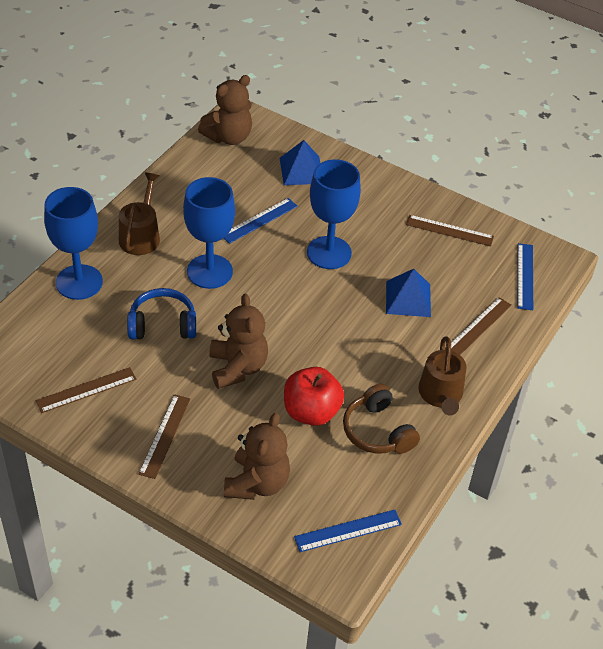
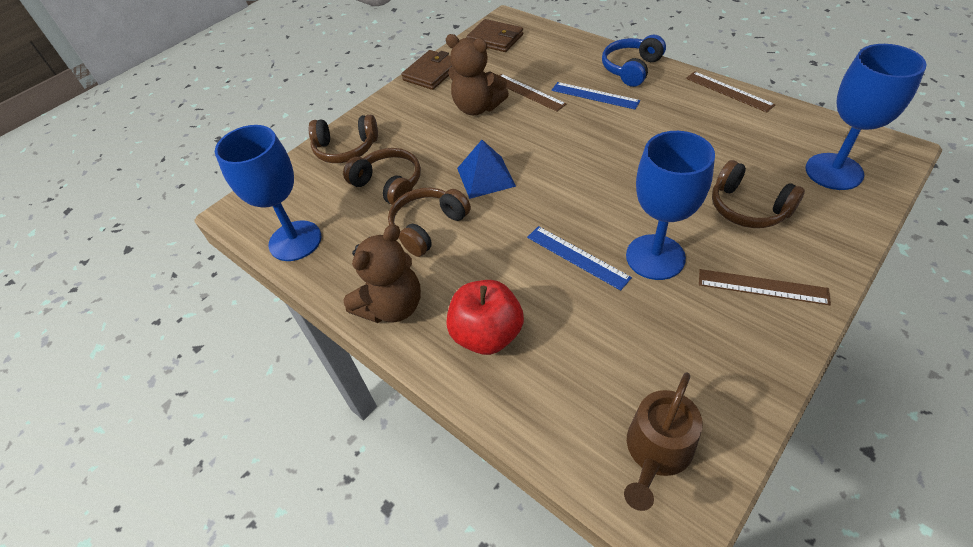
blue pyramid: 2 -> 1
blue ruler: 3 -> 2
brown headphones: 1 -> 4
brown ruler: 4 -> 3
brown teddy bear: 3 -> 2
brown wallet: 0 -> 2
brown watering can: 2 -> 1

